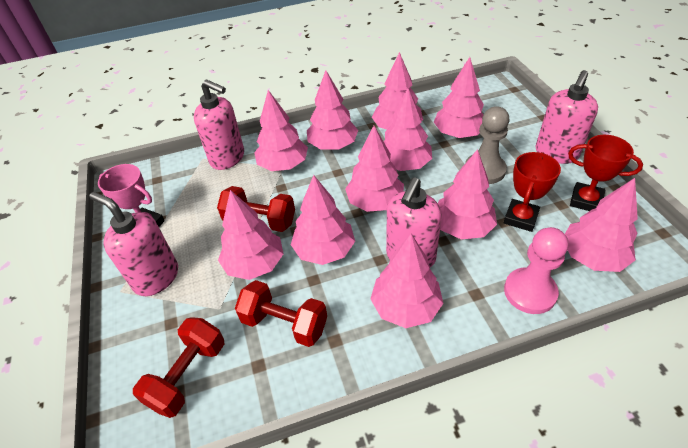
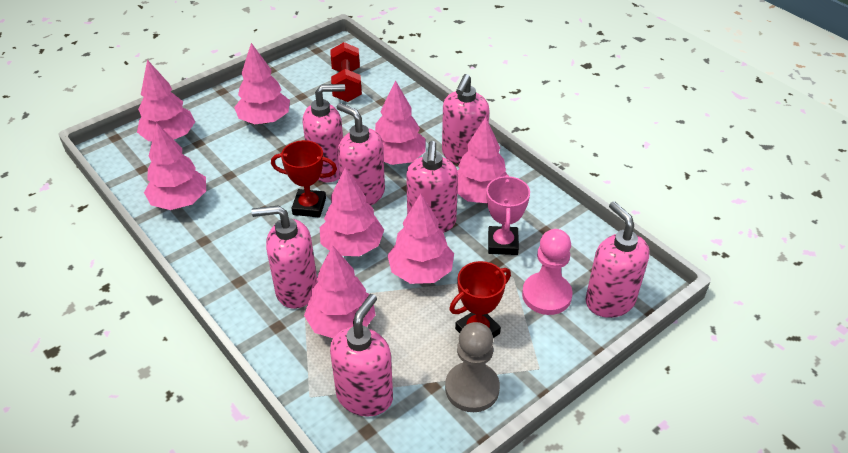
pink soap dispenser: 4 -> 7
pink tree: 11 -> 8
red dumbbell: 3 -> 1

